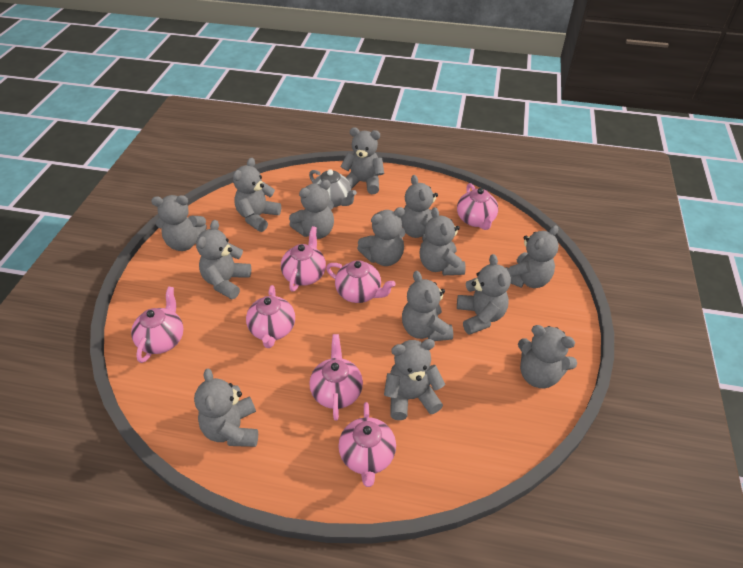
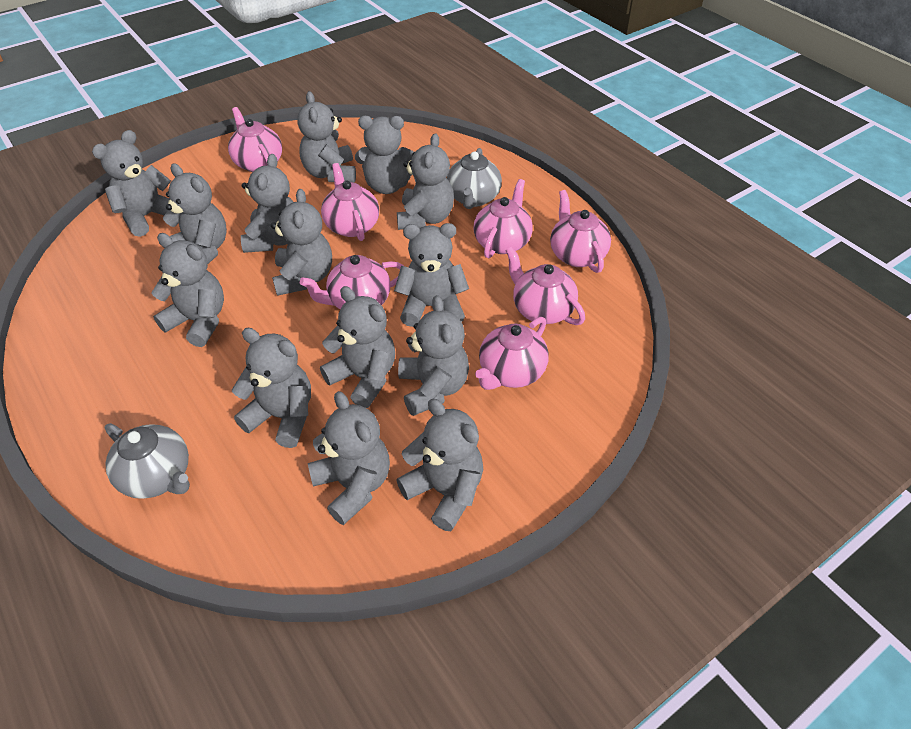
grey teapot: 1 -> 2

